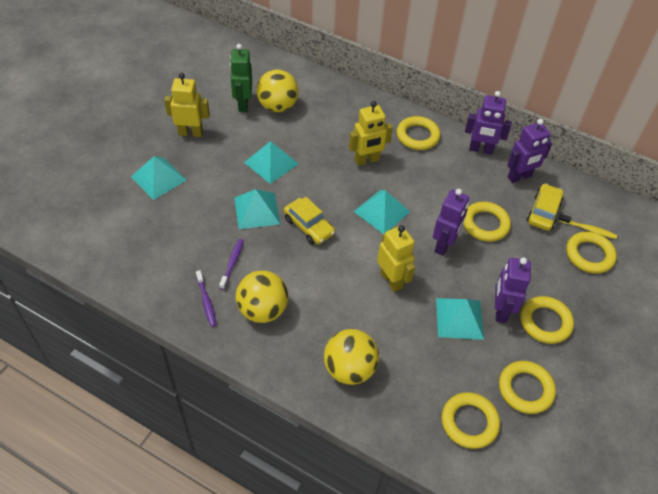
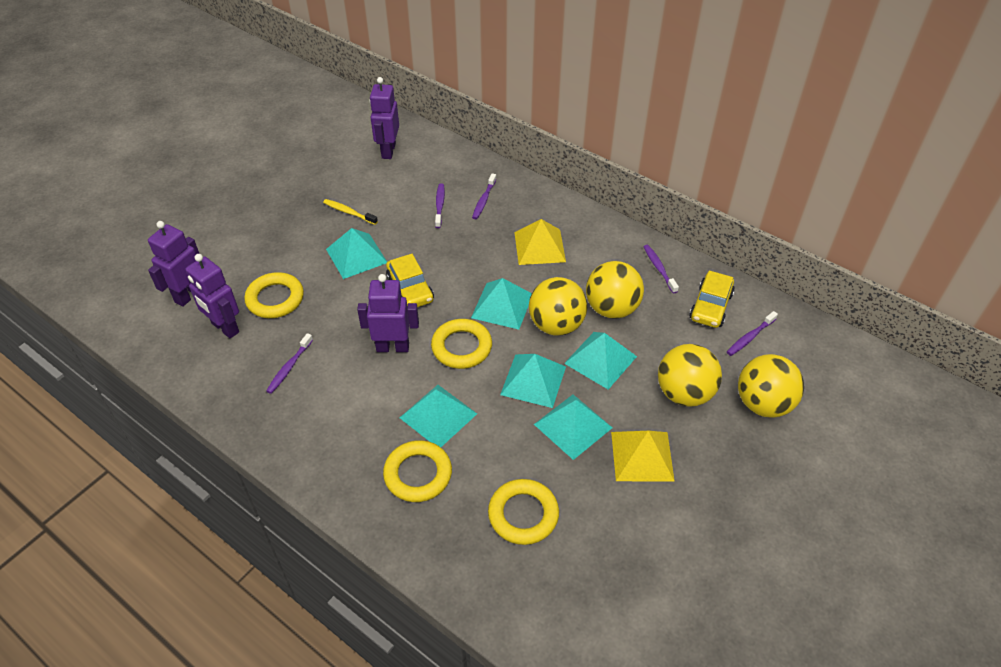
green robot: 1 -> 0
purple toothbrush: 2 -> 5
turquoise pyramid: 5 -> 6
yellow ball: 3 -> 4
yellow pyramid: 0 -> 2
yellow ring: 6 -> 4
yellow robot: 3 -> 0

